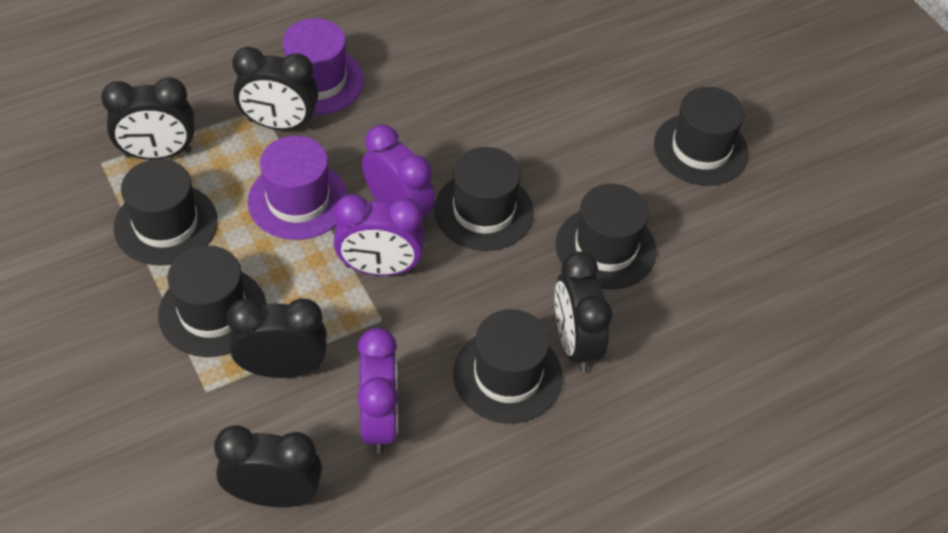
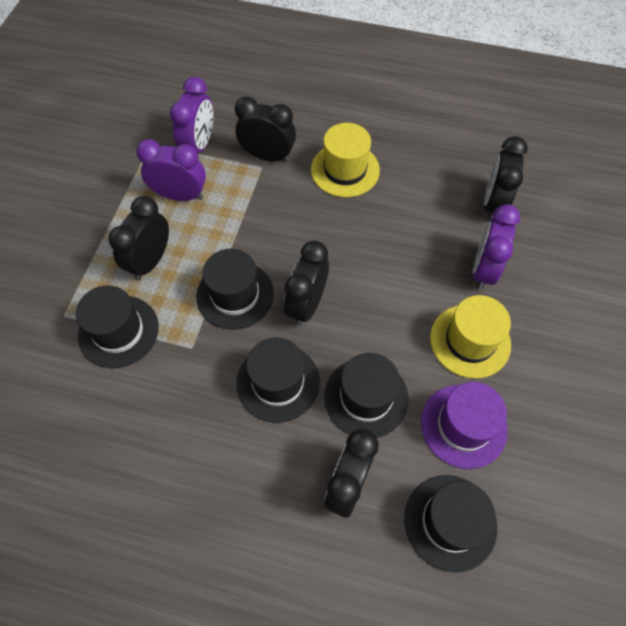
black hat: 6 -> 5
purple hat: 2 -> 1
yellow hat: 0 -> 2

